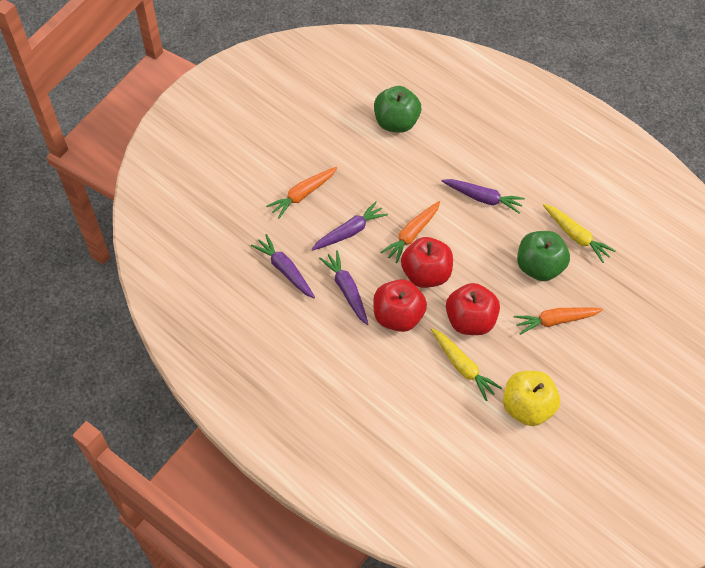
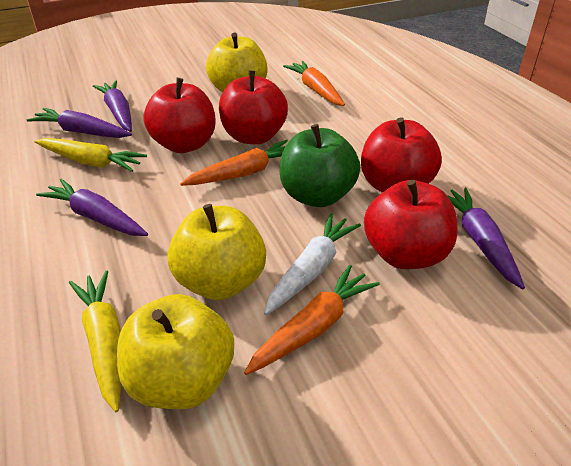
green apple: 2 -> 1
red apple: 3 -> 4
white carrot: 0 -> 1
yellow apple: 1 -> 3

